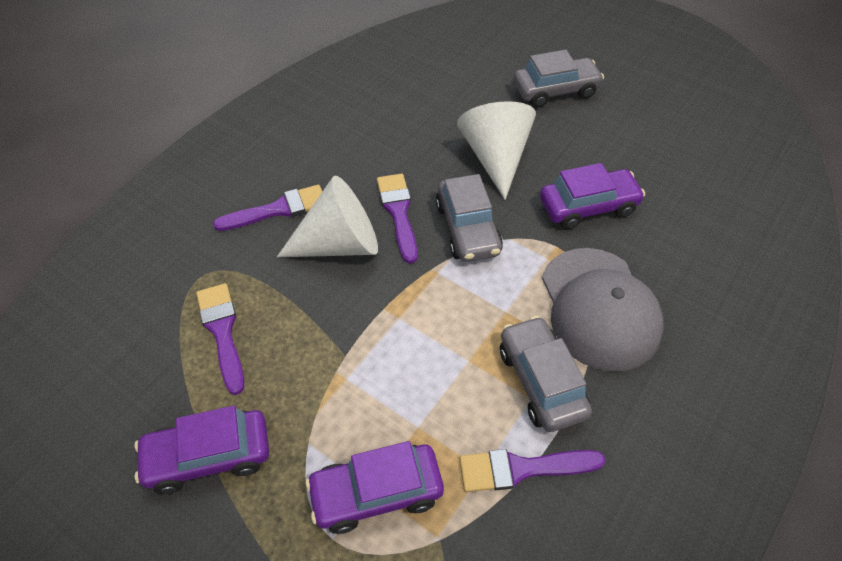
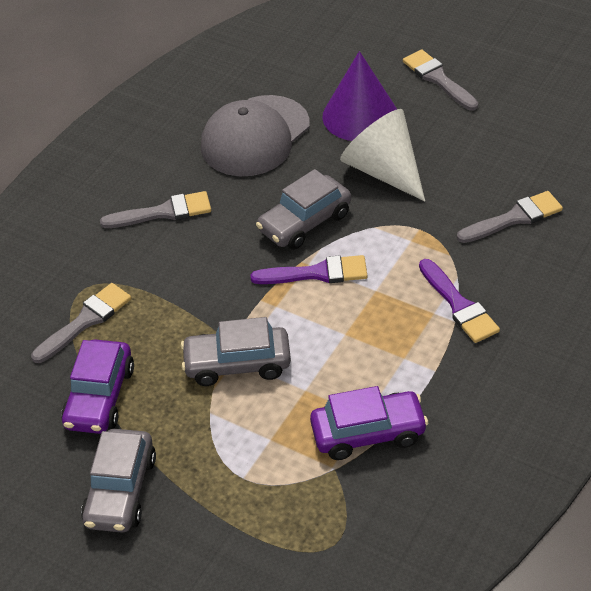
grey brush: 0 -> 4
purple brush: 4 -> 2
purple car: 3 -> 2
purple cone: 0 -> 1
white cone: 2 -> 1

